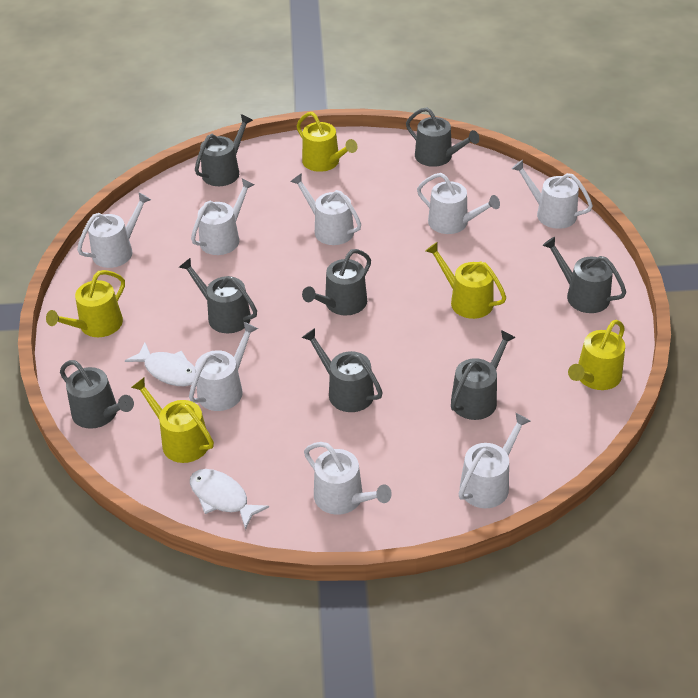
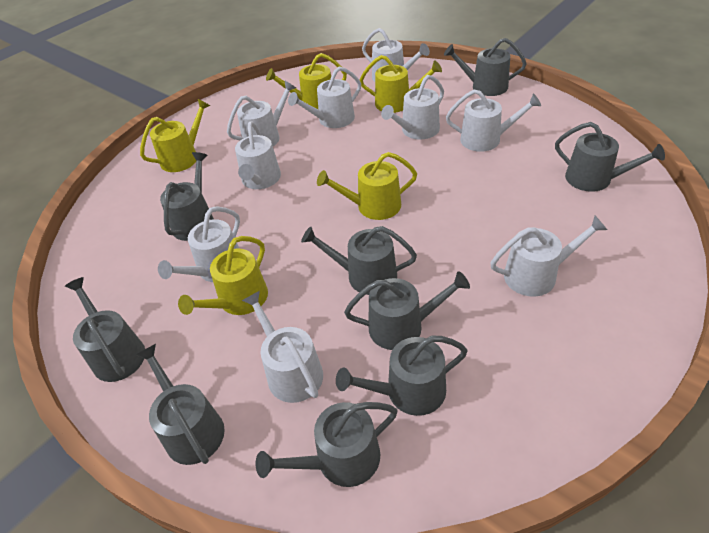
grey watering can: 8 -> 9
white fish: 2 -> 0
white watering can: 8 -> 9

